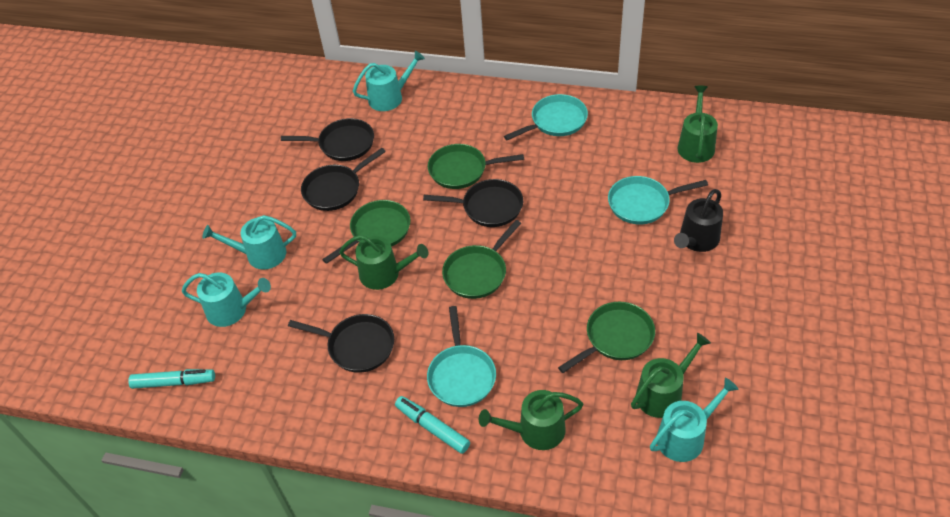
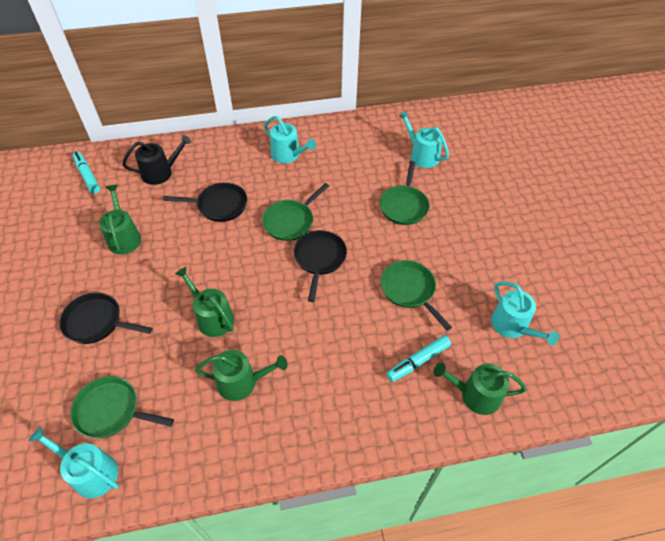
black pan: 4 -> 3
turquoise pan: 3 -> 0

